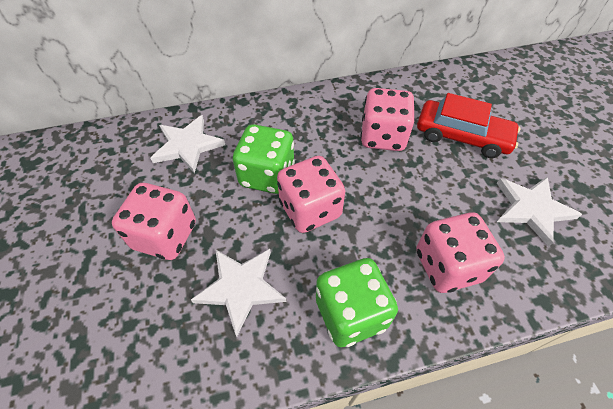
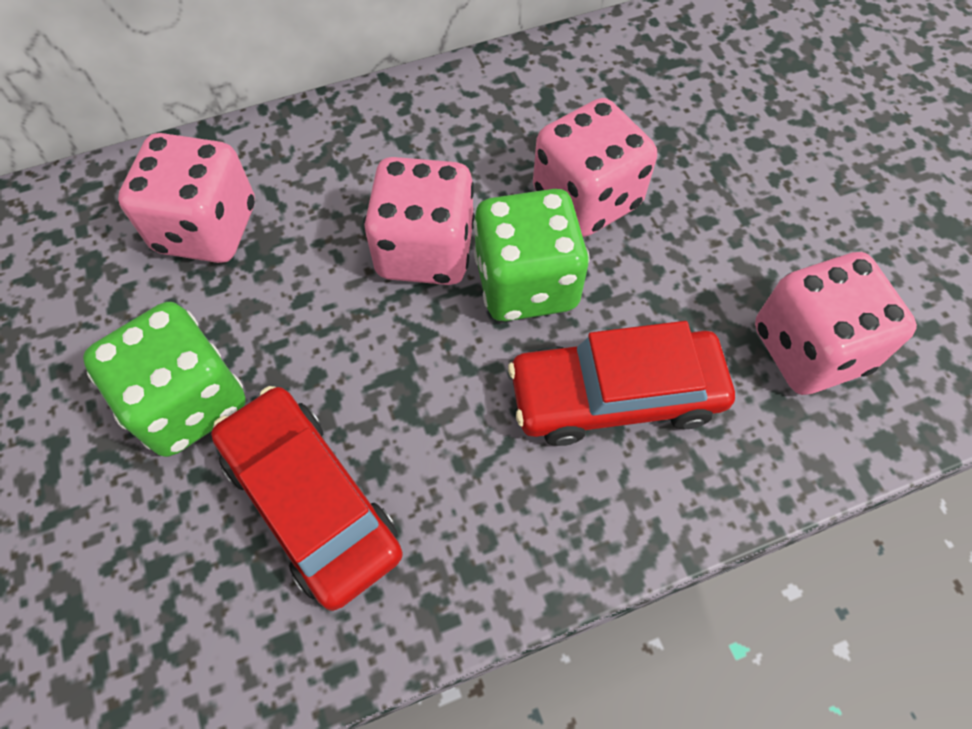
red car: 1 -> 2
white star: 3 -> 0

